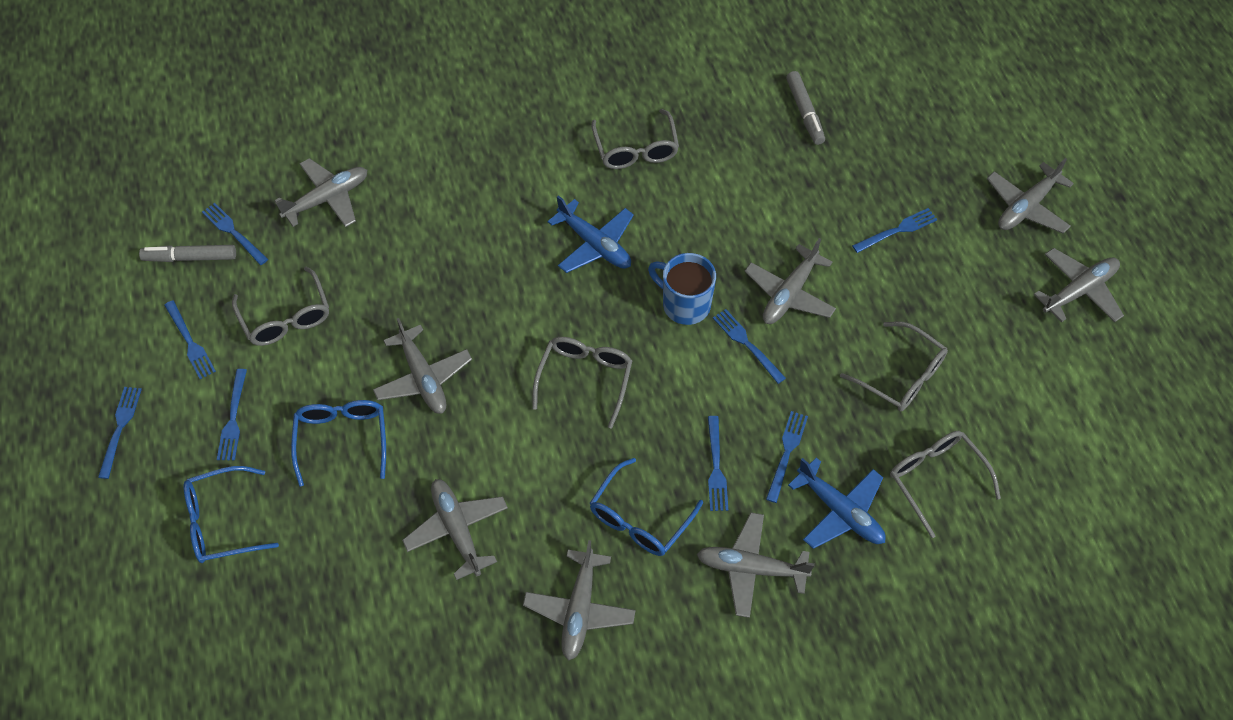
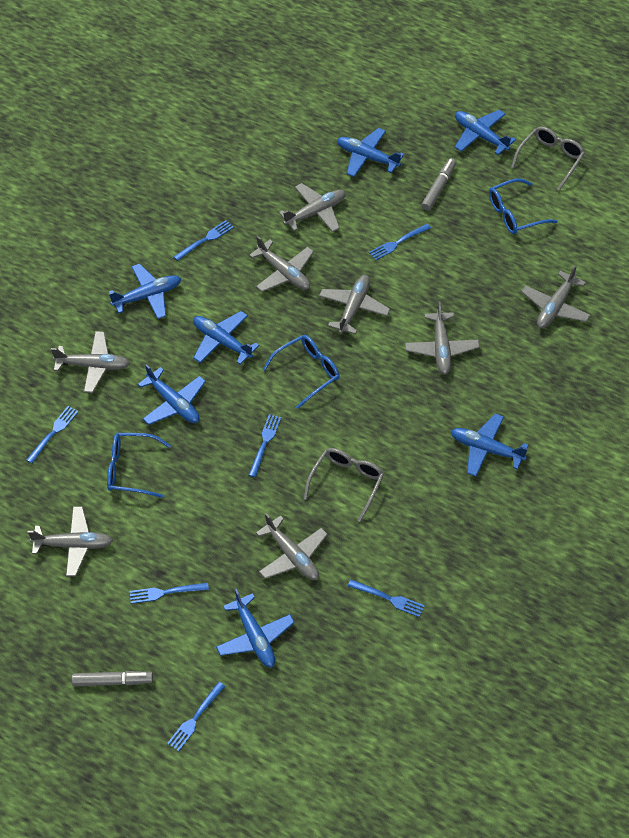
blue fork: 8 -> 7
blue mug: 1 -> 0
blue plane: 2 -> 7
grey glasses: 5 -> 2

